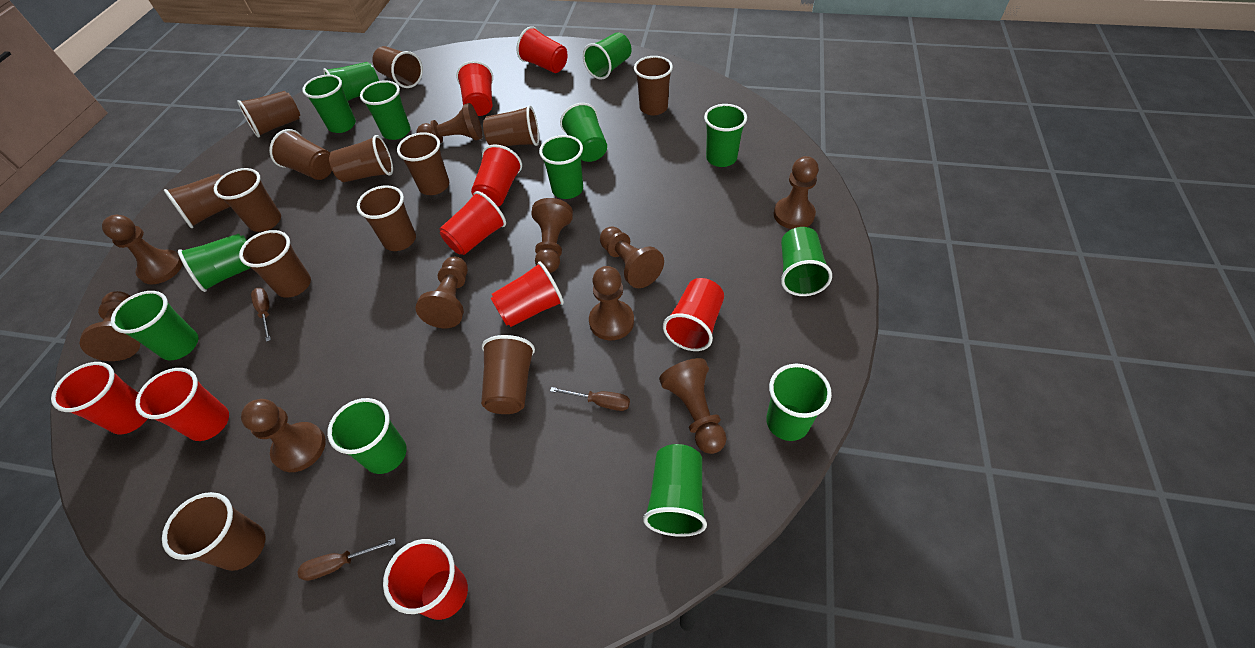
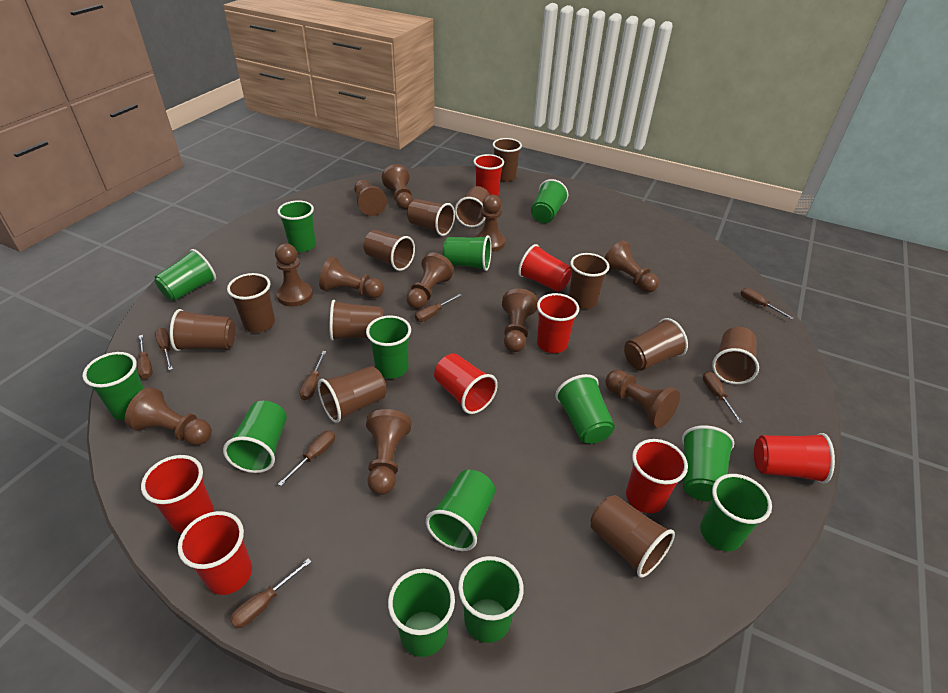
brown cup: 13 -> 12
brown pawn: 10 -> 11
brown screwdriver: 3 -> 8
red cup: 9 -> 8

